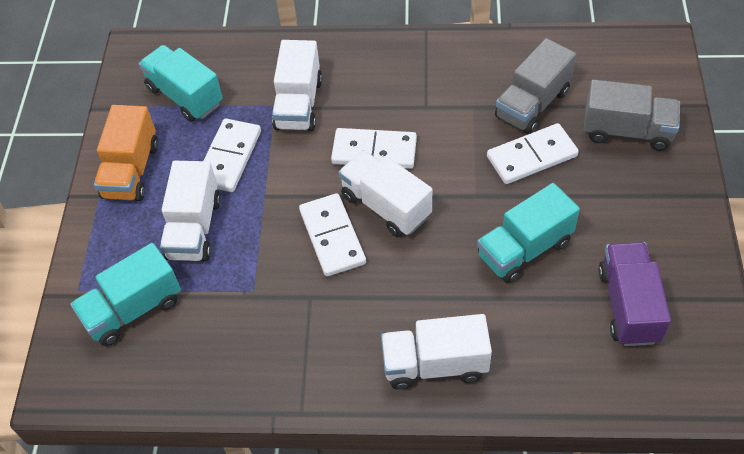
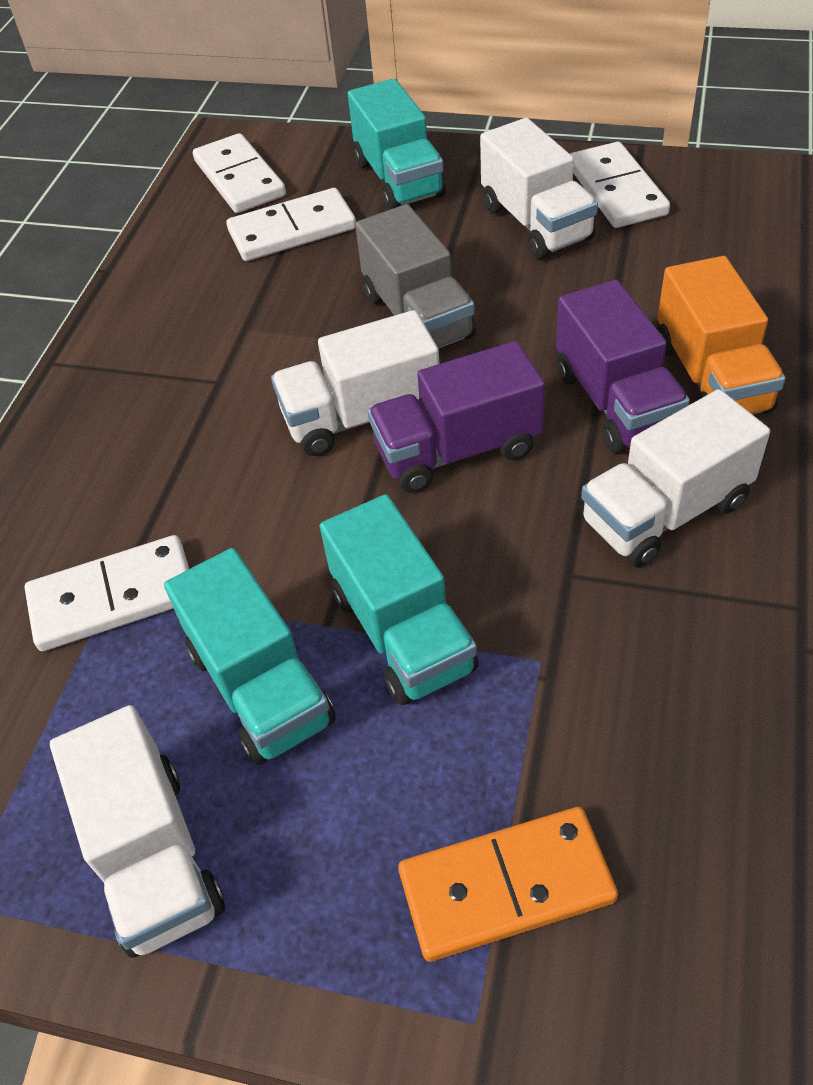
grey truck: 2 -> 1
orange domino: 0 -> 1
purple truck: 1 -> 2

